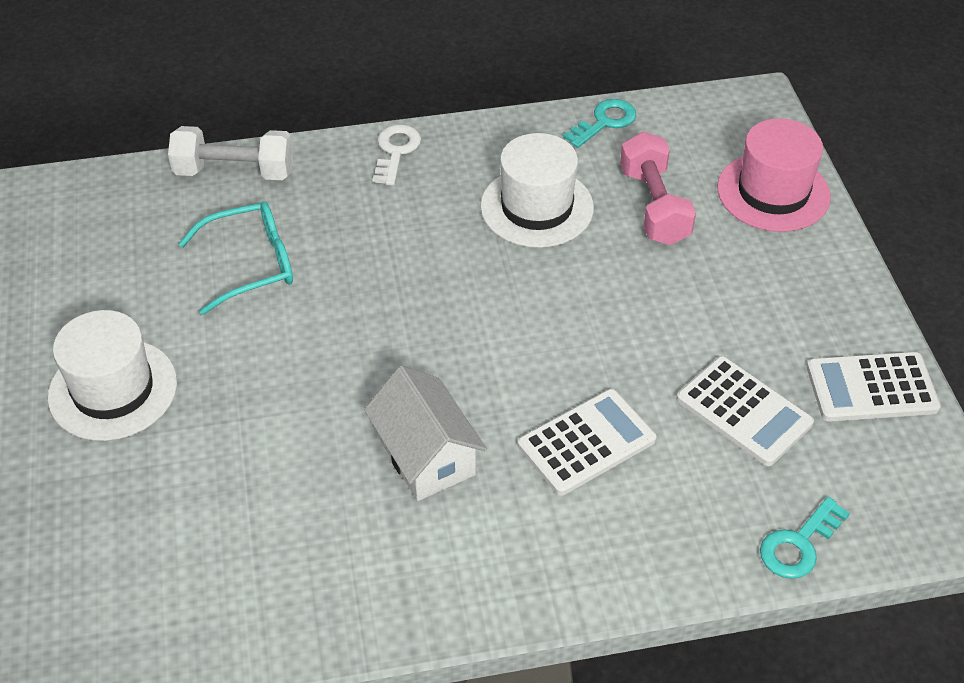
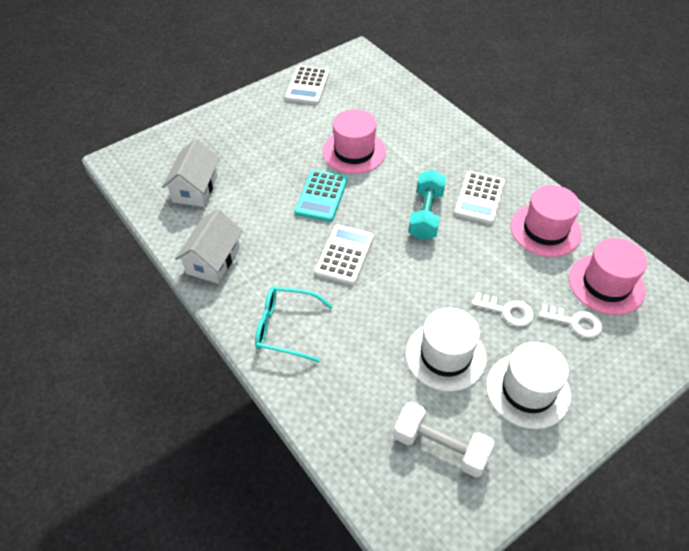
pink dumbbell: 1 -> 0
pink hat: 1 -> 3
turquoise calculator: 0 -> 1
turquoise dumbbell: 0 -> 1
turquoise key: 2 -> 0
white house: 1 -> 2
white key: 1 -> 2

